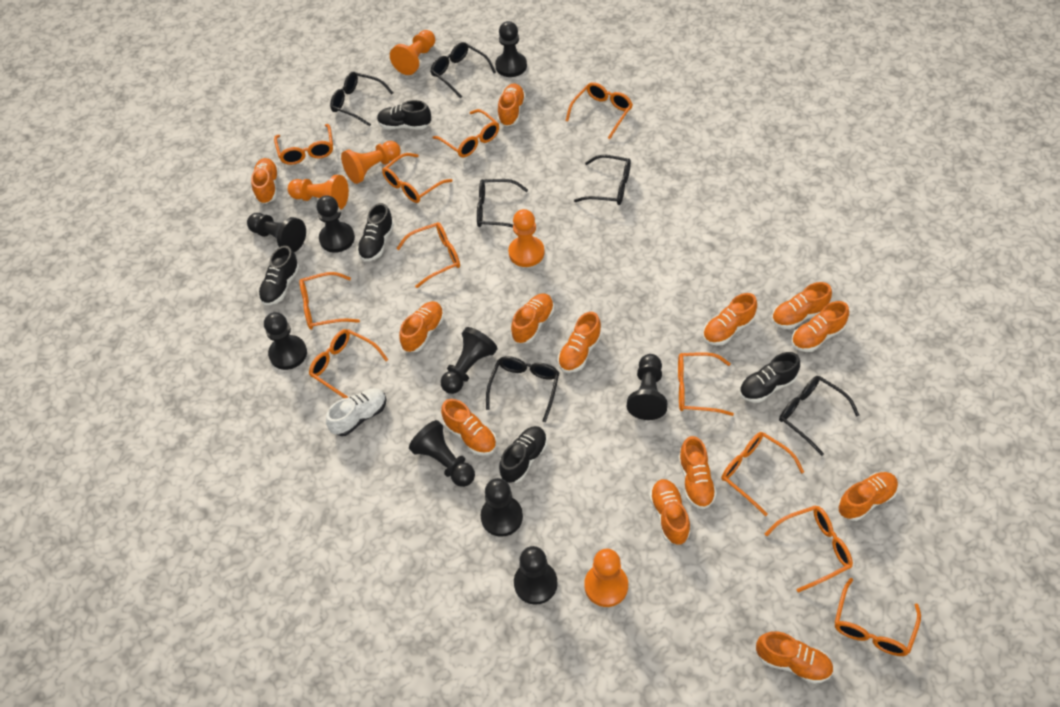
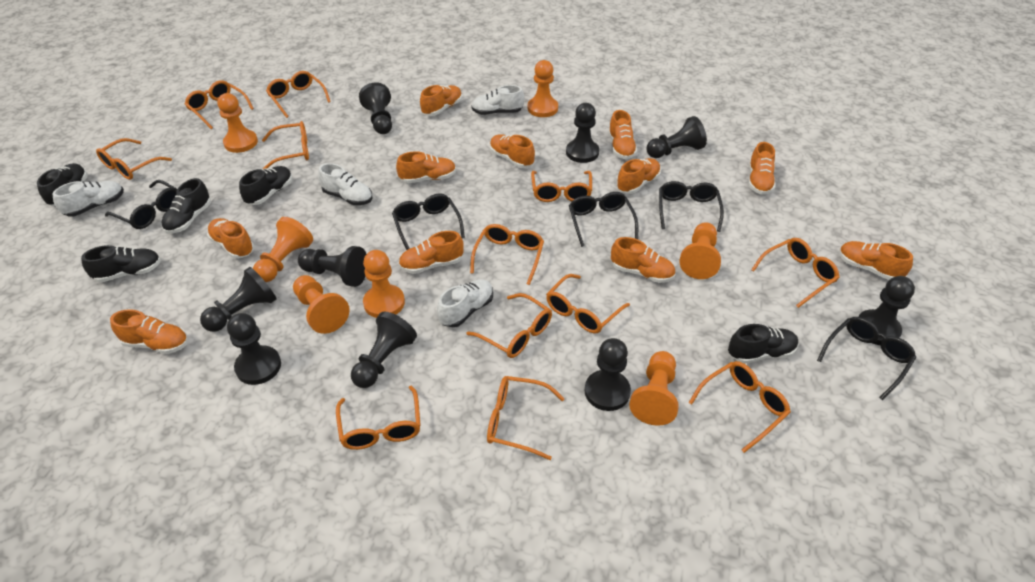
black glasses: 6 -> 5
orange glasses: 11 -> 12
orange pawn: 5 -> 7
orange shoe: 13 -> 11
white shoe: 1 -> 4

